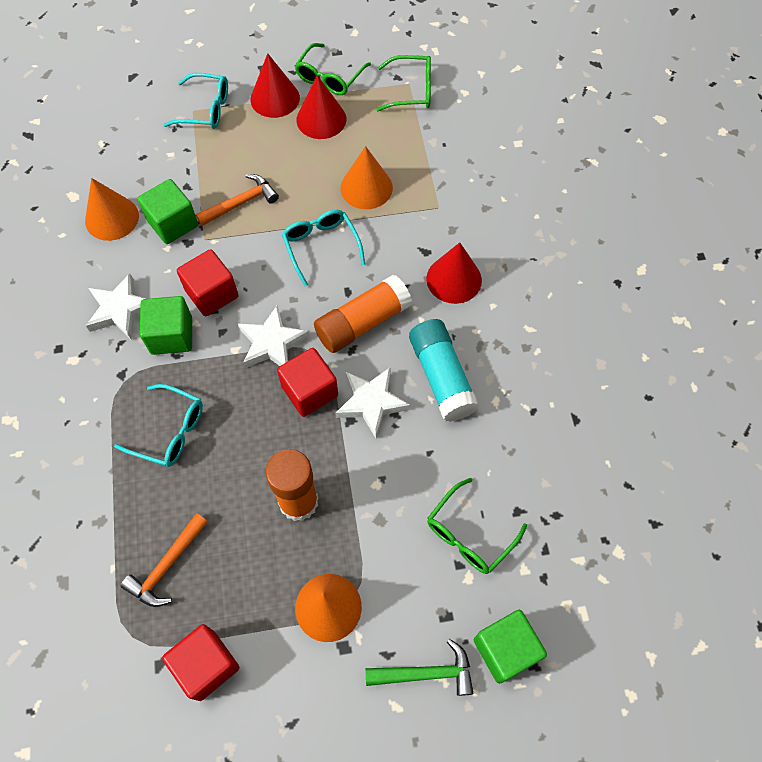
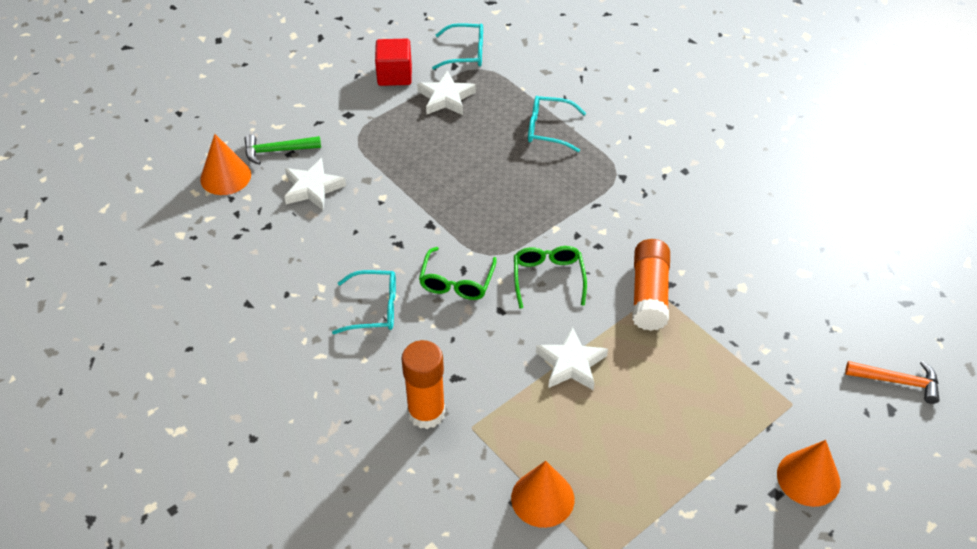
green cube: 3 -> 0
green glasses: 3 -> 2
orange hammer: 2 -> 1
red cone: 3 -> 0
red cube: 3 -> 1
turquoise glue stick: 1 -> 0

